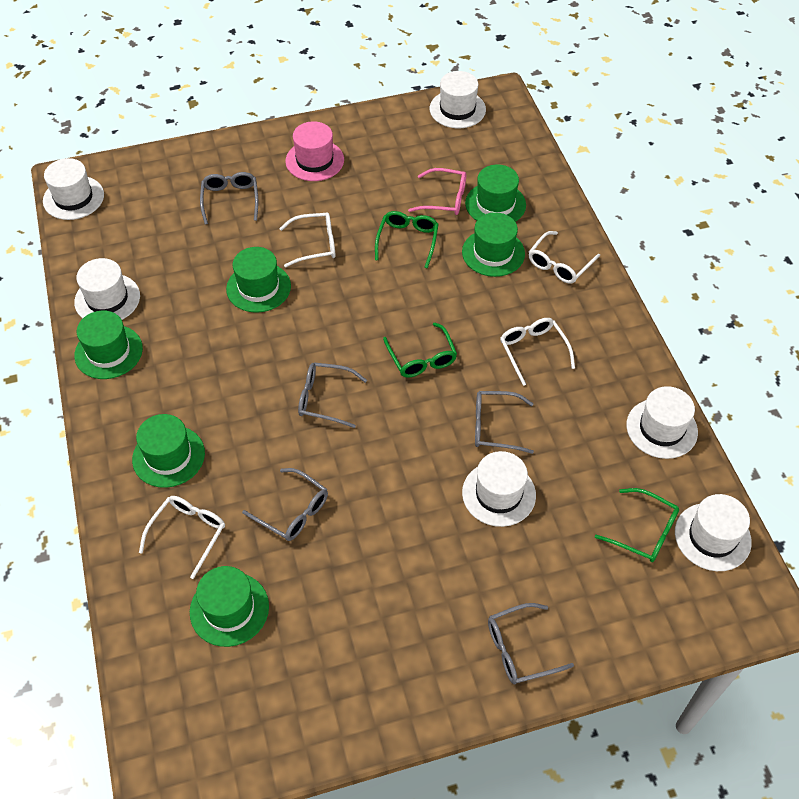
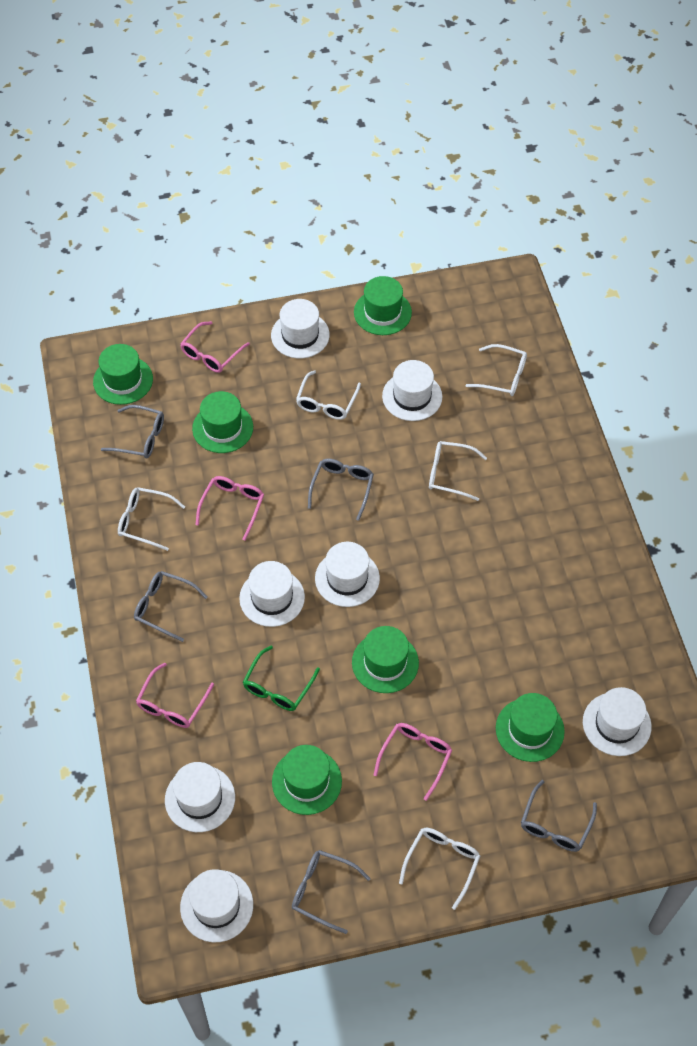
green glasses: 3 -> 1
pink glasses: 1 -> 4
pink hat: 1 -> 0
white glasses: 4 -> 5
white hat: 6 -> 7

